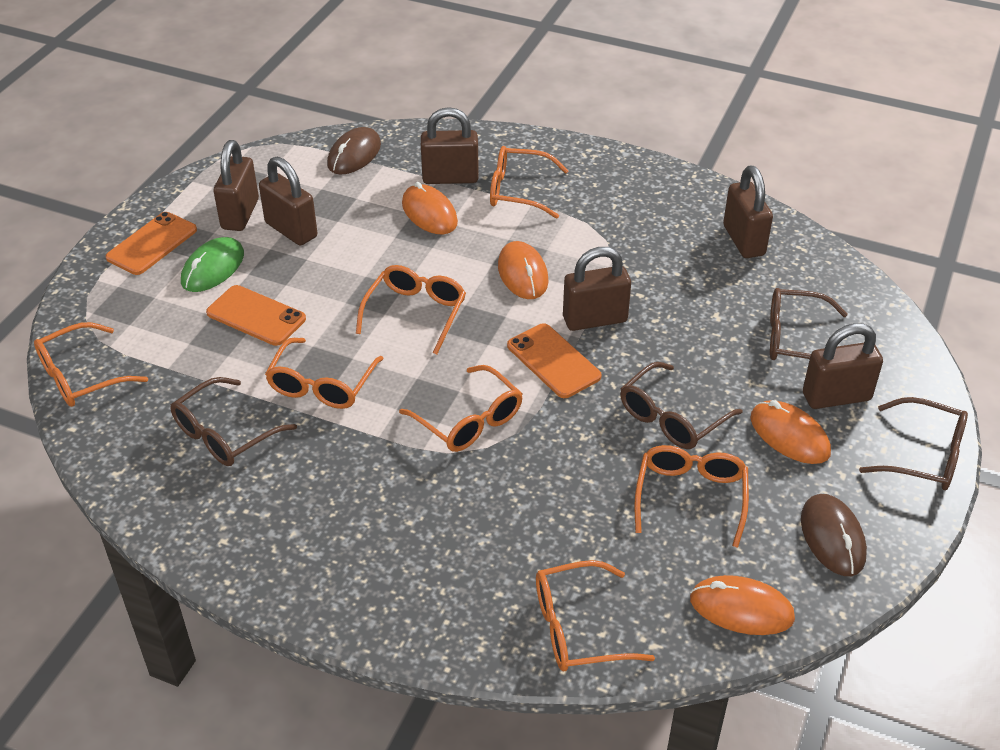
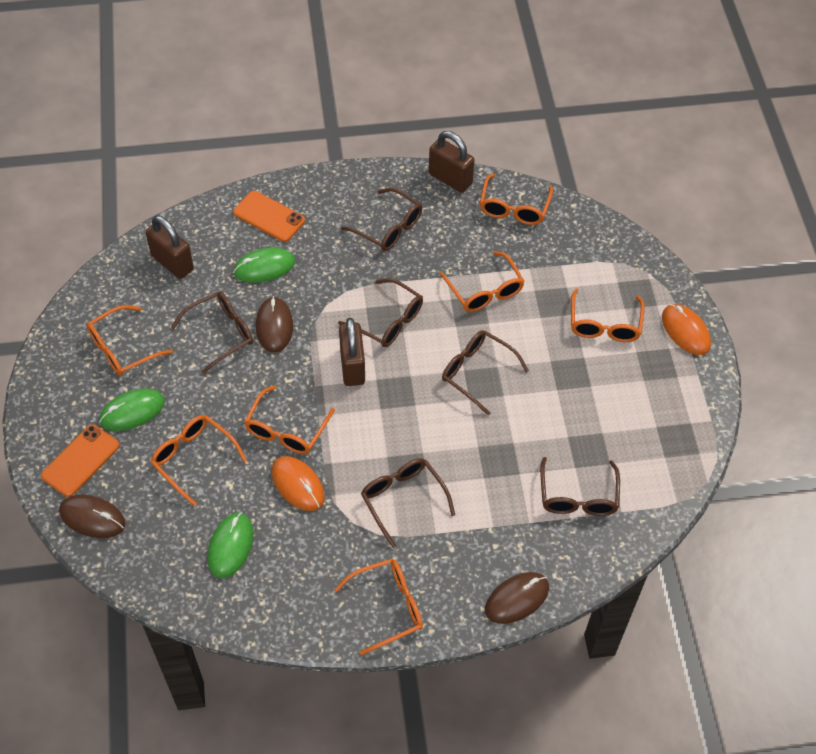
brown glasses: 4 -> 6
brown mouse: 2 -> 3
brown padlock: 6 -> 3
green mouse: 1 -> 3
orange mouse: 4 -> 2
orange phone: 3 -> 2

